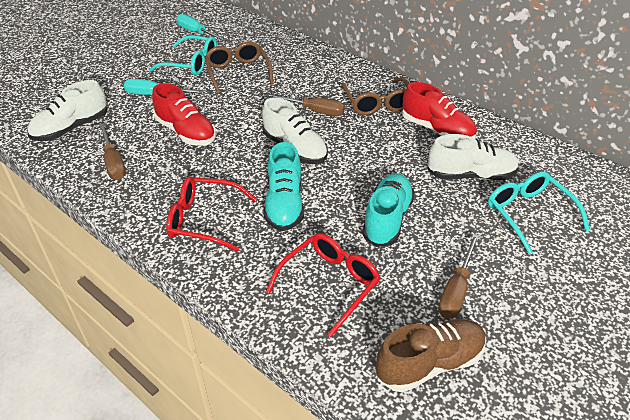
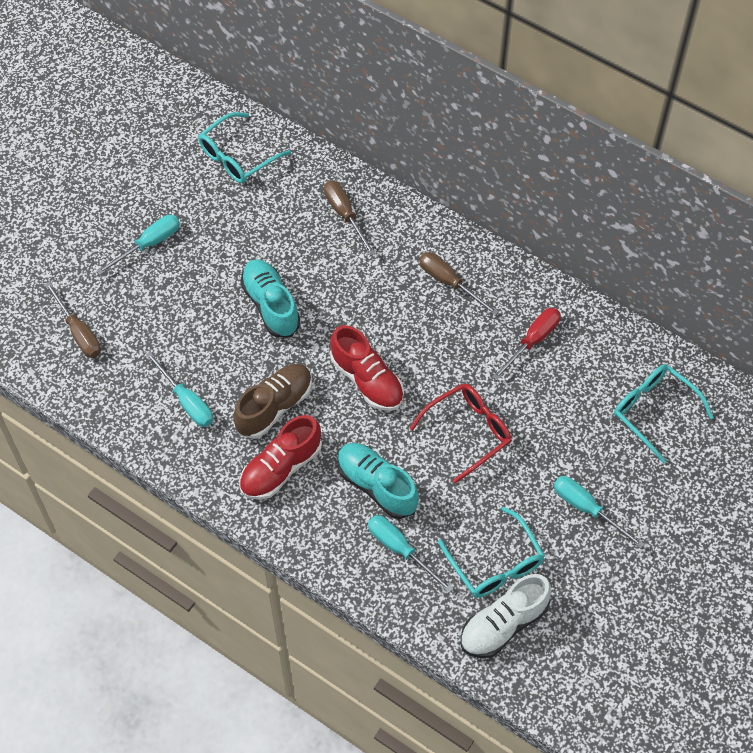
brown glasses: 2 -> 0
red glasses: 2 -> 1
red screwdriver: 0 -> 1
turquoise glasses: 2 -> 3
turquoise screwdriver: 2 -> 4
white shoe: 3 -> 1

